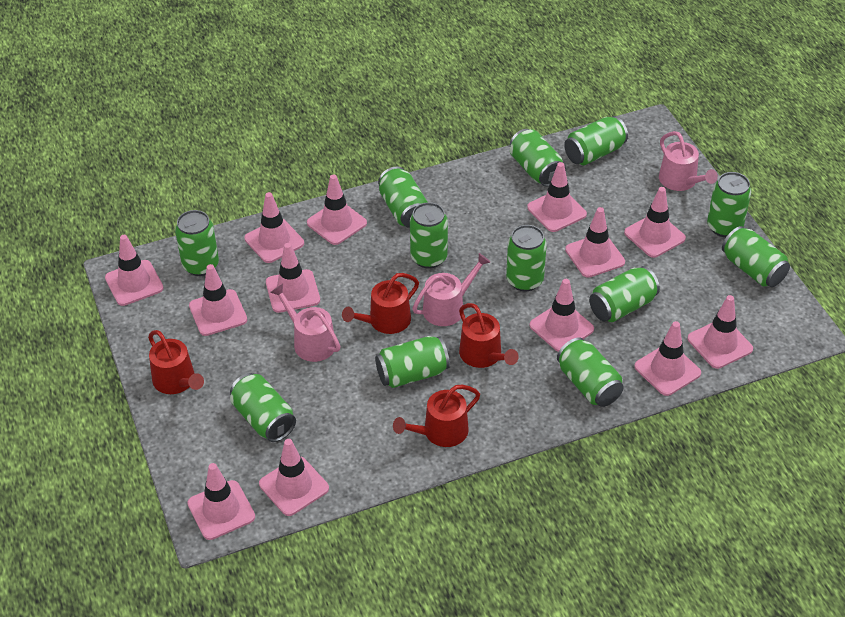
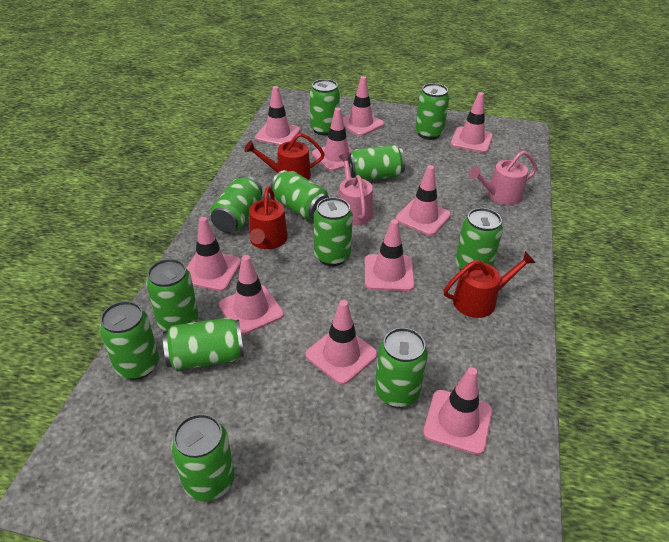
pink traffic cone: 13 -> 10
pink watering can: 3 -> 2
red watering can: 4 -> 3

